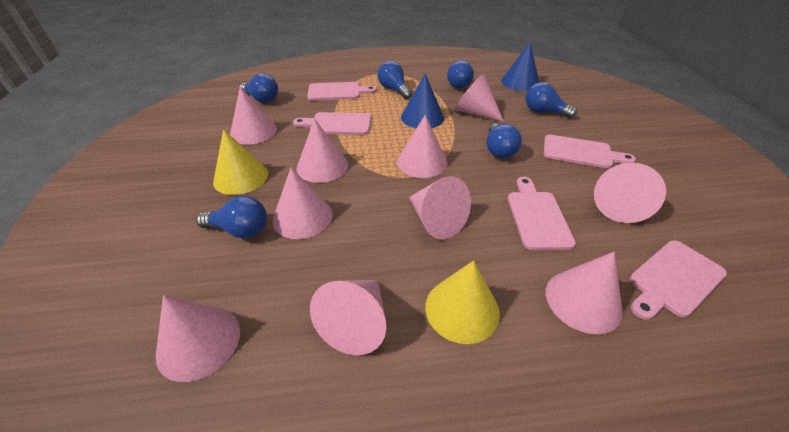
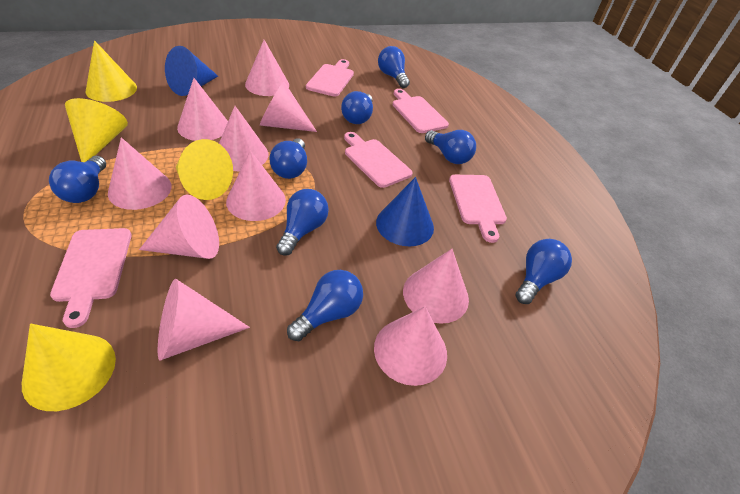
blue light bulb: 6 -> 8
yellow cone: 2 -> 4

